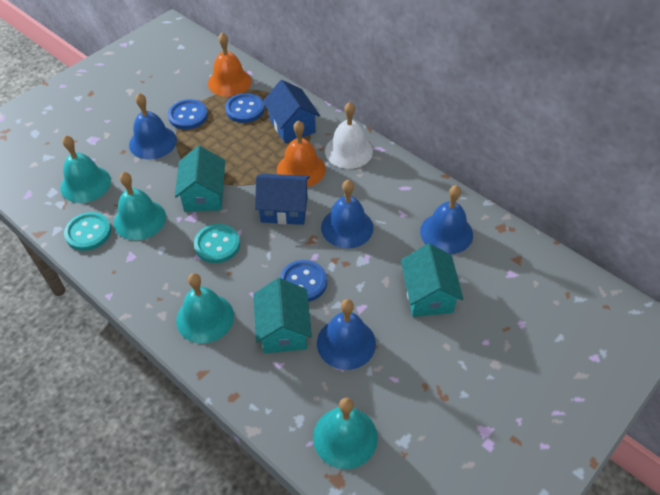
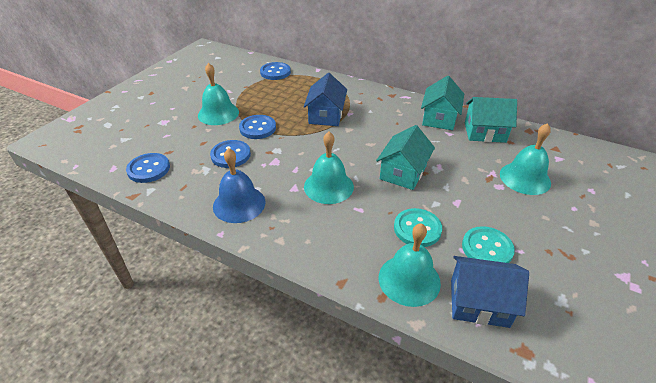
blue bell: 4 -> 1
blue button: 3 -> 4
orange bell: 2 -> 0
white bell: 1 -> 0

